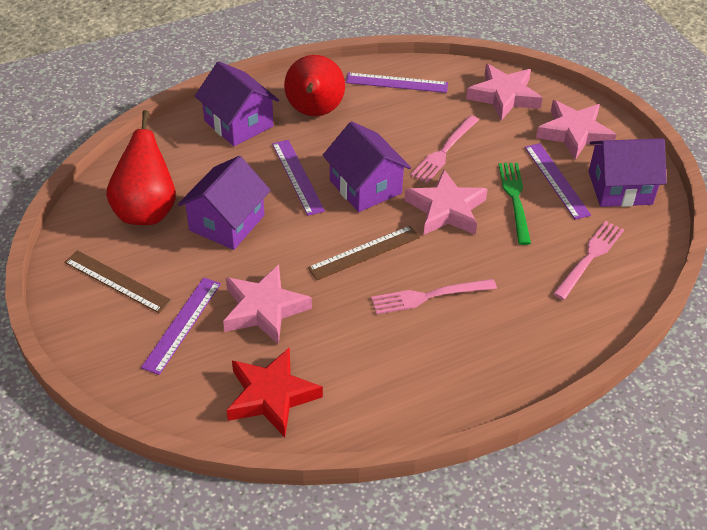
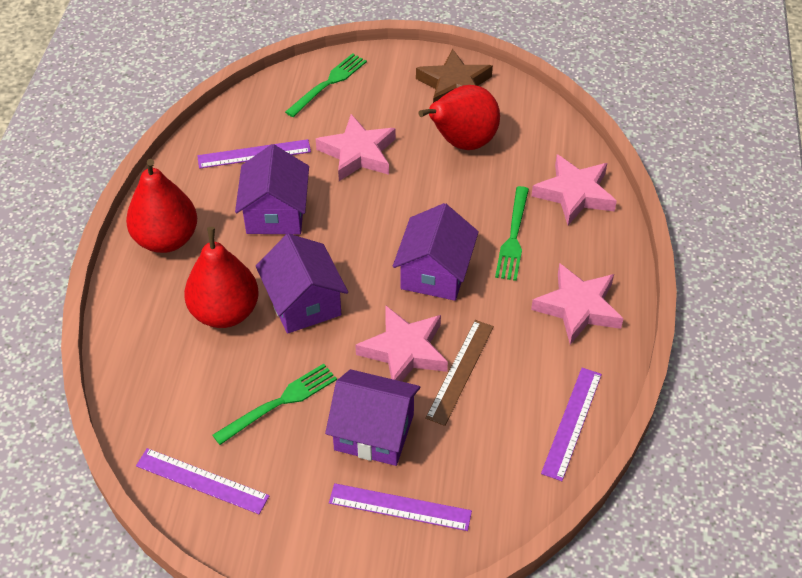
brown ruler: 2 -> 1
brown star: 0 -> 1
green fork: 1 -> 3
pink fork: 3 -> 0
red pear: 2 -> 3
red star: 1 -> 0

